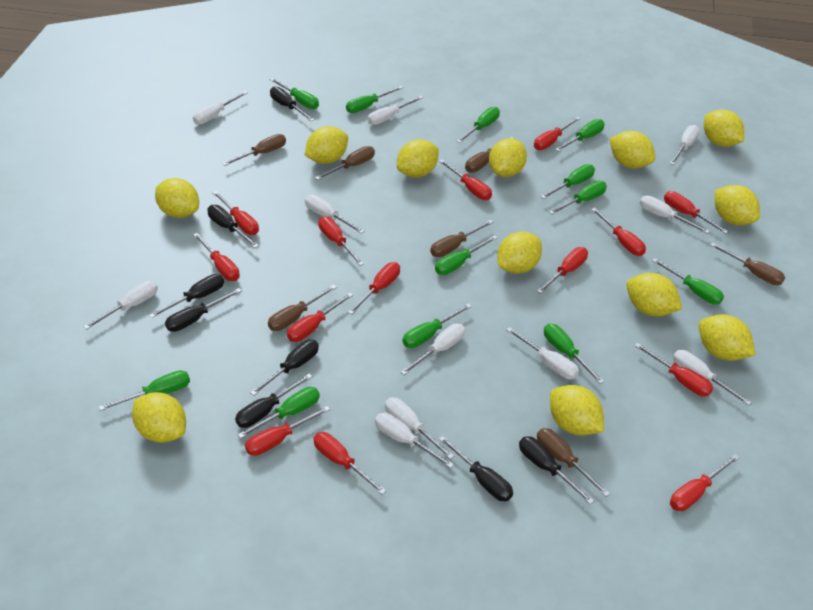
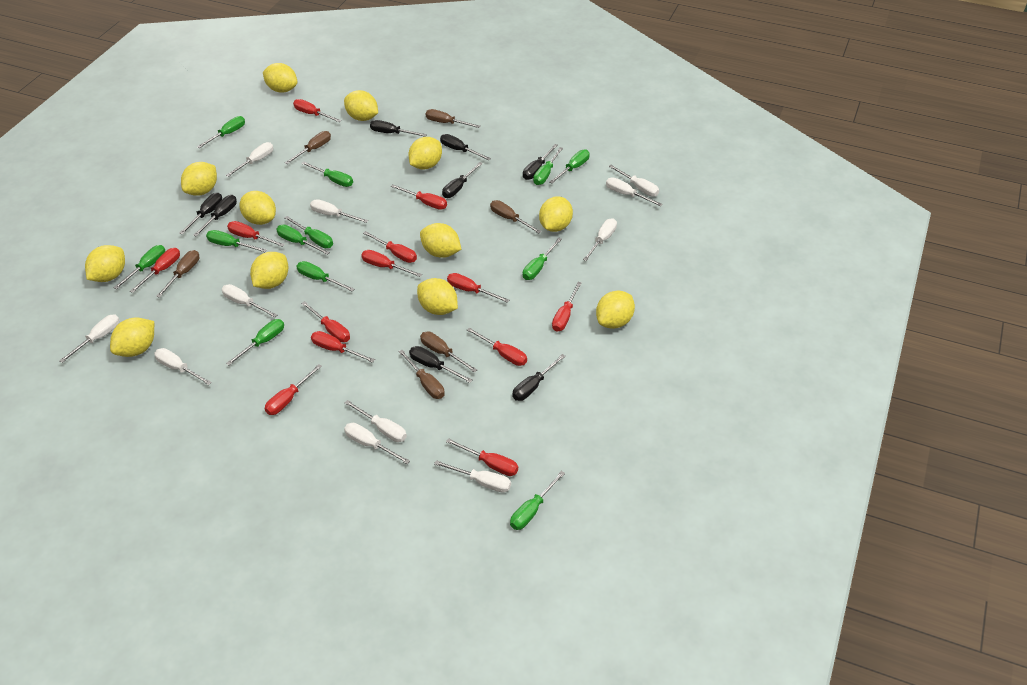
brown screwdriver: 7 -> 6
red screwdriver: 14 -> 13

